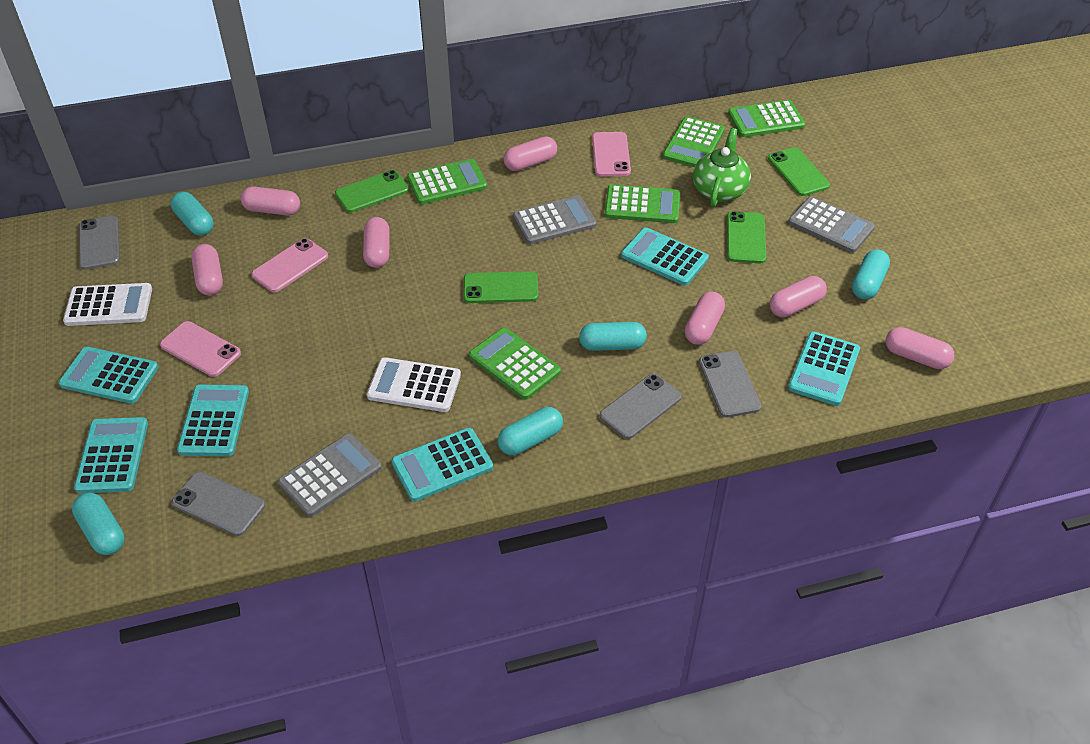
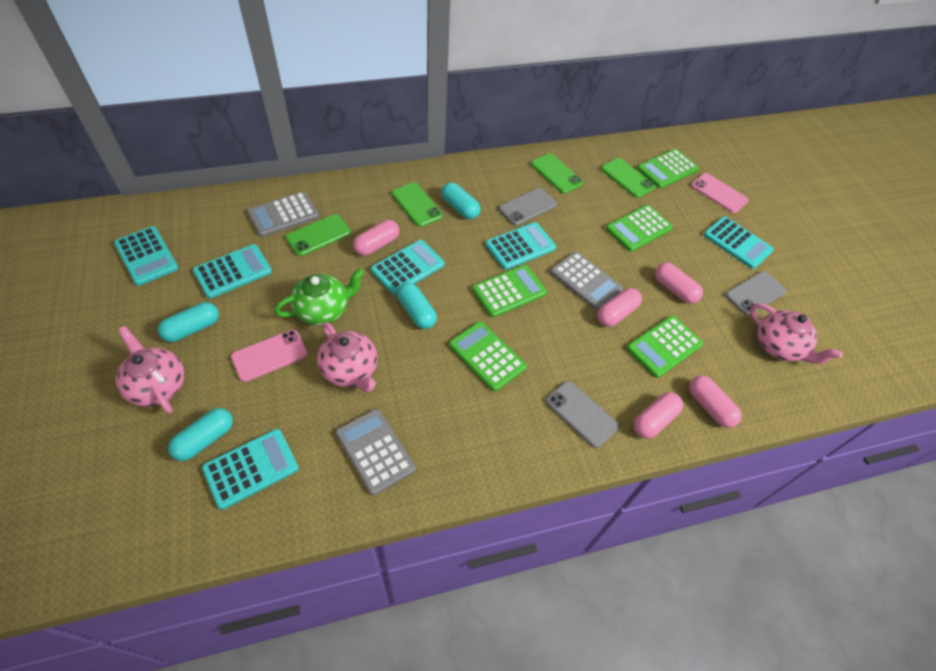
grey phone: 4 -> 3
pink capsule: 7 -> 5
pink phone: 3 -> 2
pink teapot: 0 -> 3
turquoise capsule: 5 -> 4
white calculator: 2 -> 0

